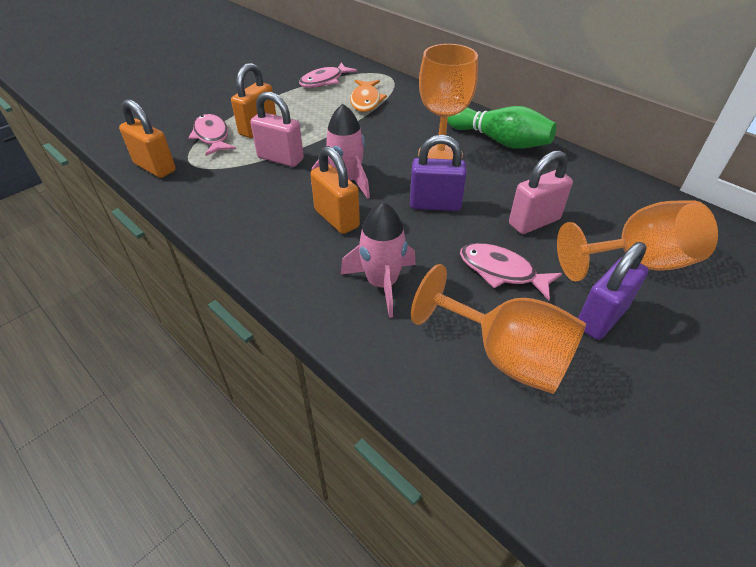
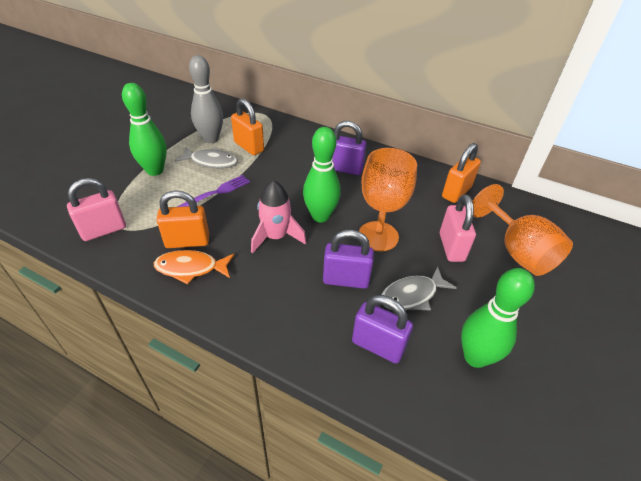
green bowling pin: 1 -> 3
grey bowling pin: 0 -> 1
grey fish: 0 -> 2
orange goblet: 3 -> 2
pink fish: 3 -> 0
pink rocket: 2 -> 1
purple fork: 0 -> 1
purple padlock: 2 -> 3

